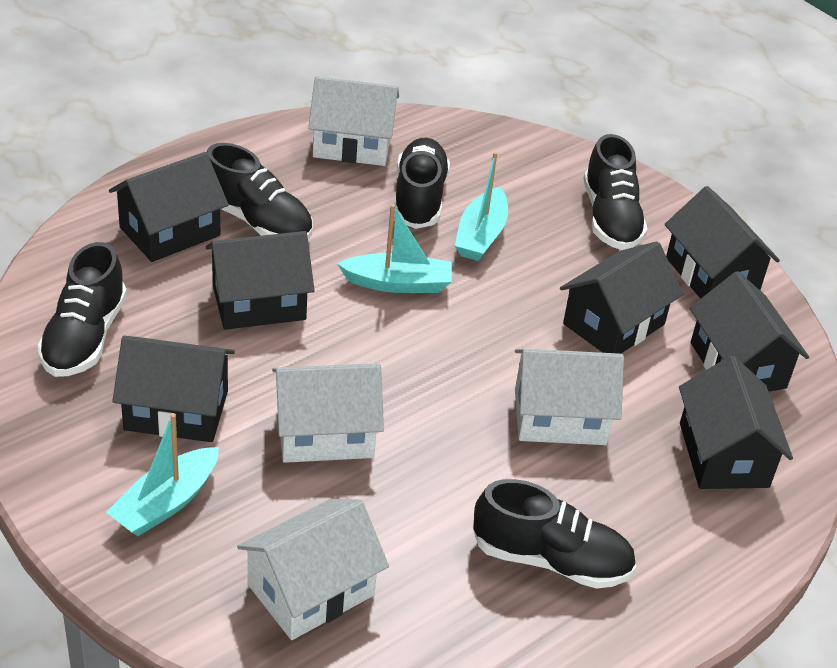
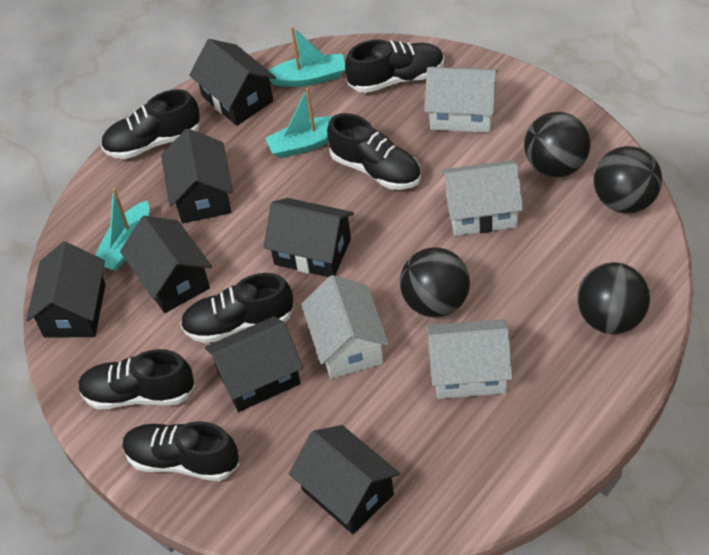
black ball: 0 -> 4
black shoe: 5 -> 6

